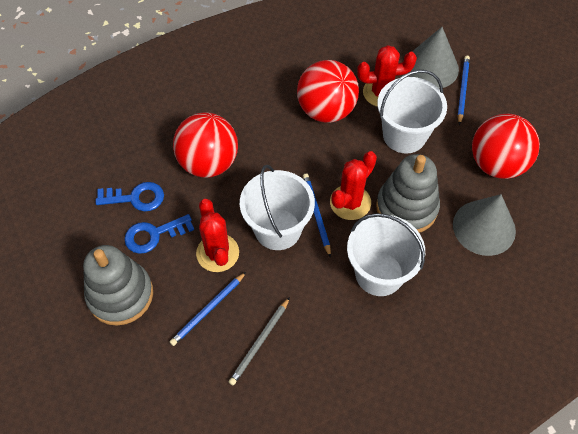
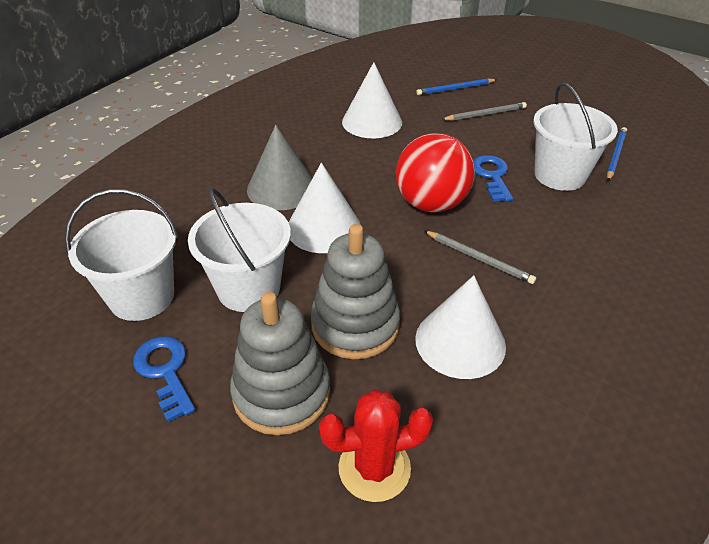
blue pencil: 3 -> 2
grey cone: 2 -> 1
grey pencil: 1 -> 2
red ball: 3 -> 1
red cactus: 3 -> 1
white cone: 0 -> 3

